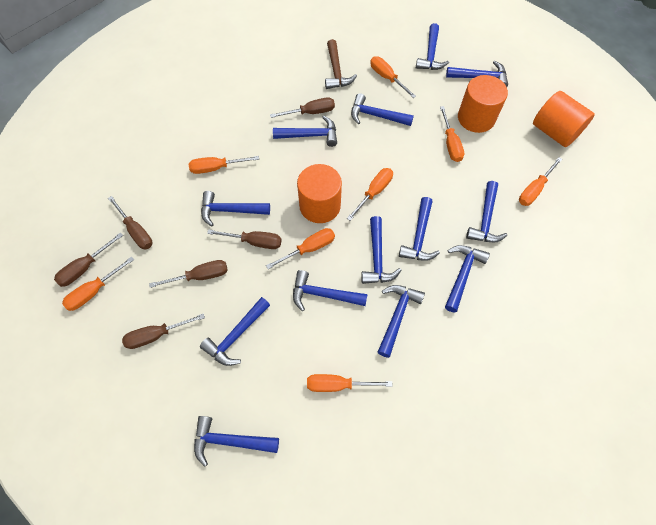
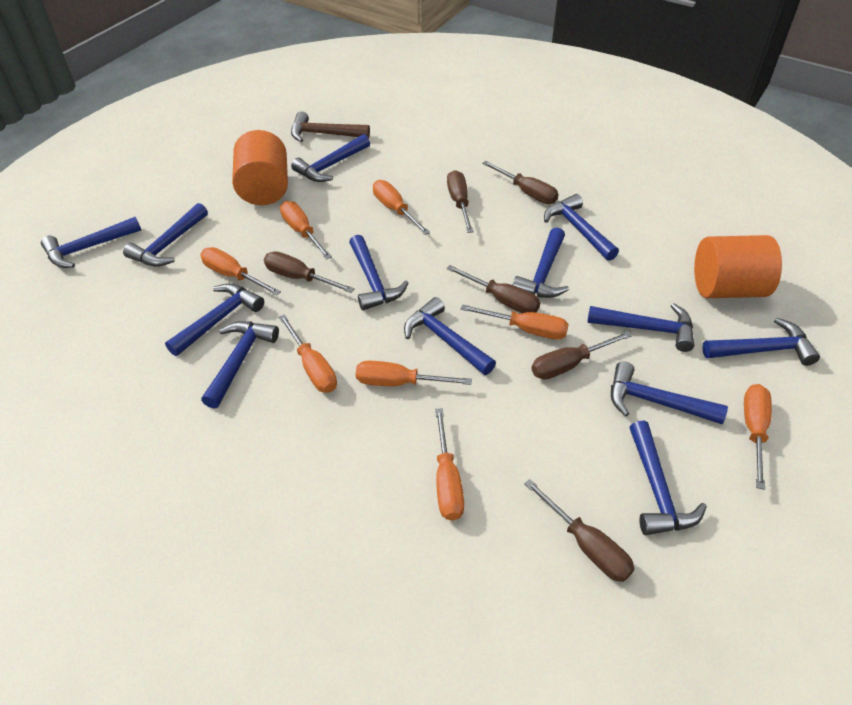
orange cylinder: 3 -> 2

